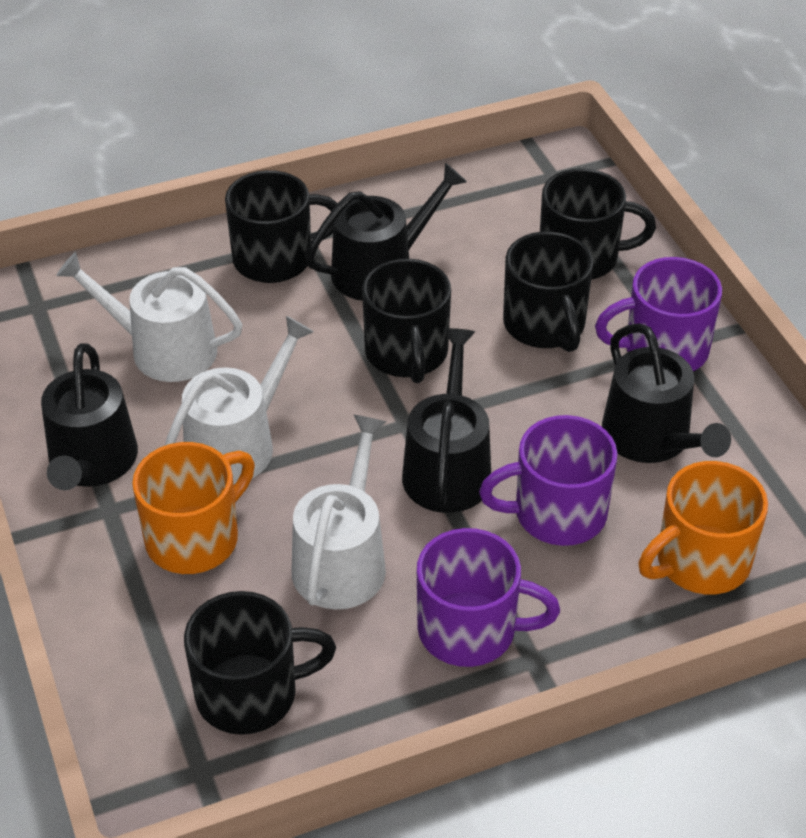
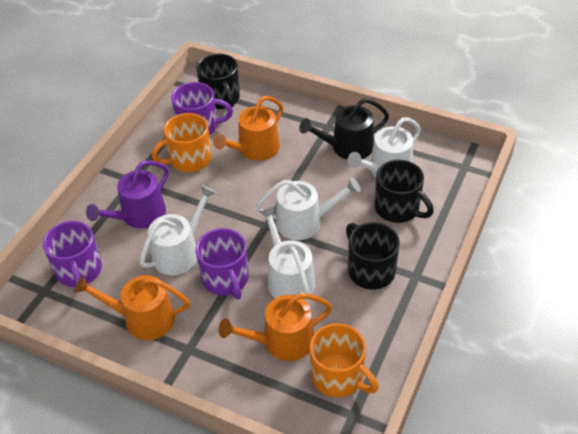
black mug: 5 -> 3
black watering can: 4 -> 1
orange watering can: 0 -> 3
purple watering can: 0 -> 1
white watering can: 3 -> 4

